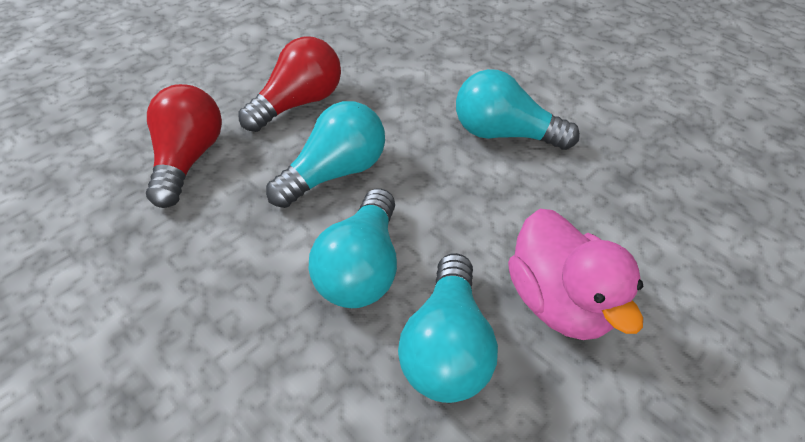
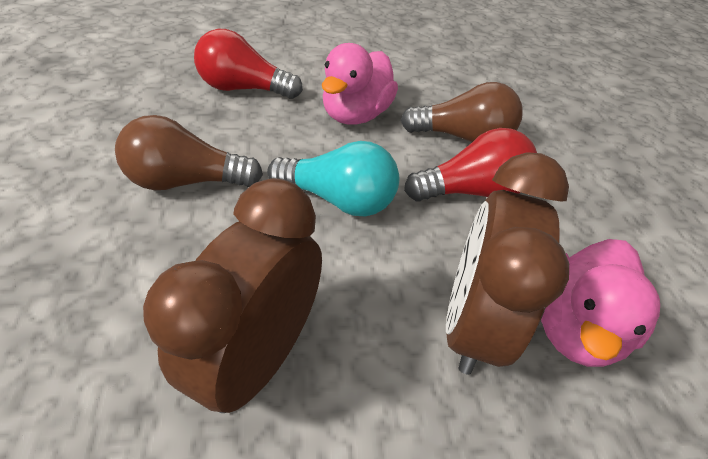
brown clock: 0 -> 2
brown light bulb: 0 -> 2
pink duck: 1 -> 2
turquoise light bulb: 4 -> 1

